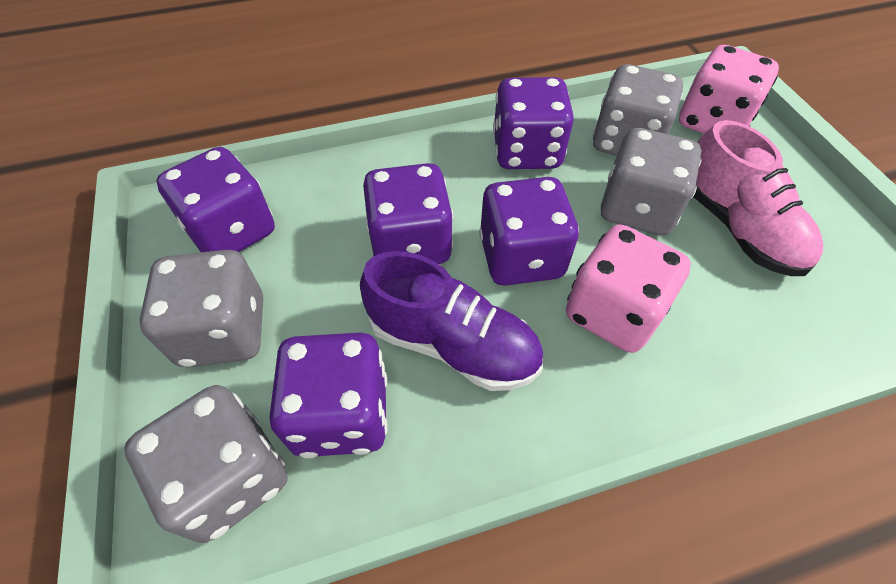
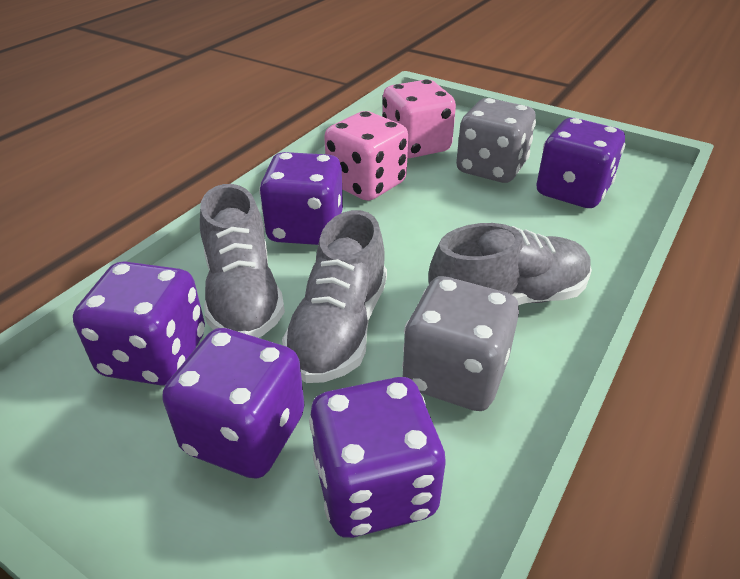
grey dice: 4 -> 2
grey shoe: 0 -> 3
pink shoe: 1 -> 0
purple shoe: 1 -> 0

